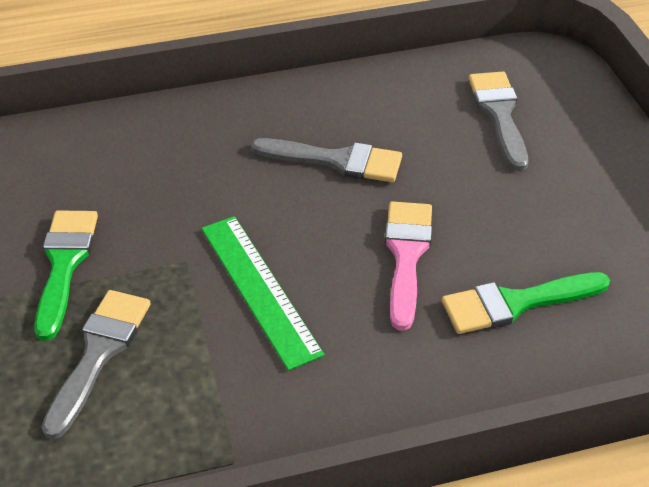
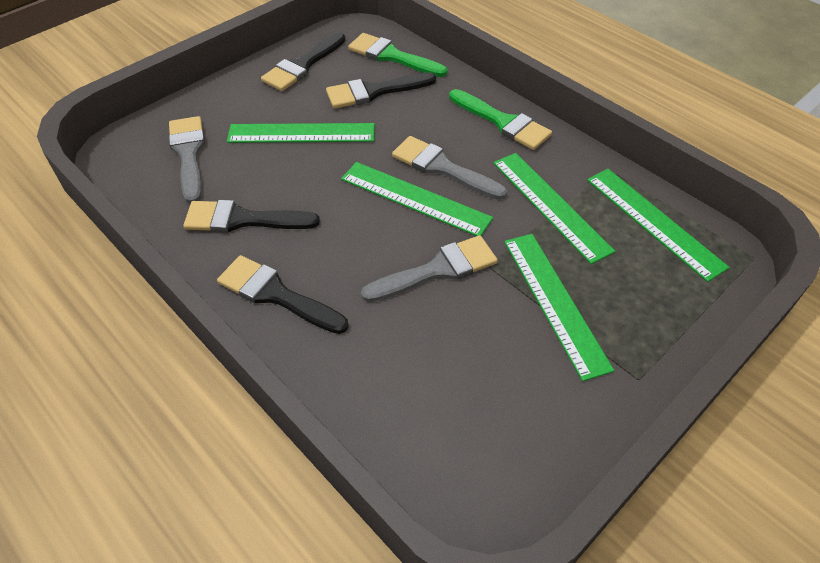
black brush: 0 -> 4
green ruler: 1 -> 5
pink brush: 1 -> 0

